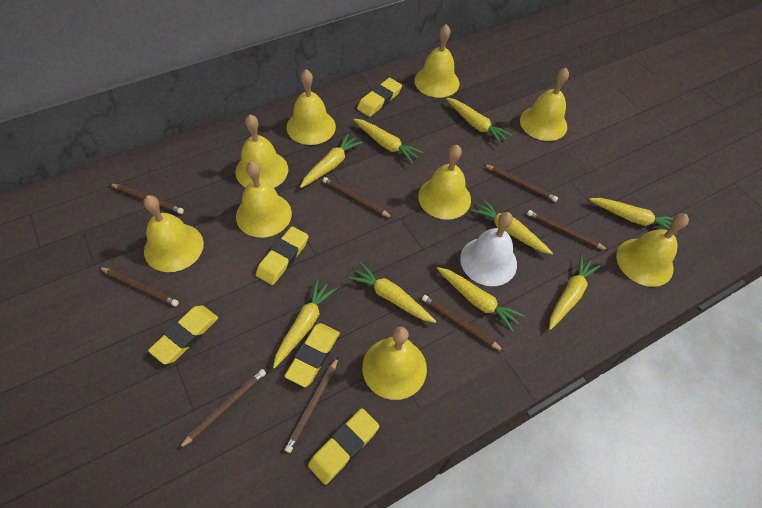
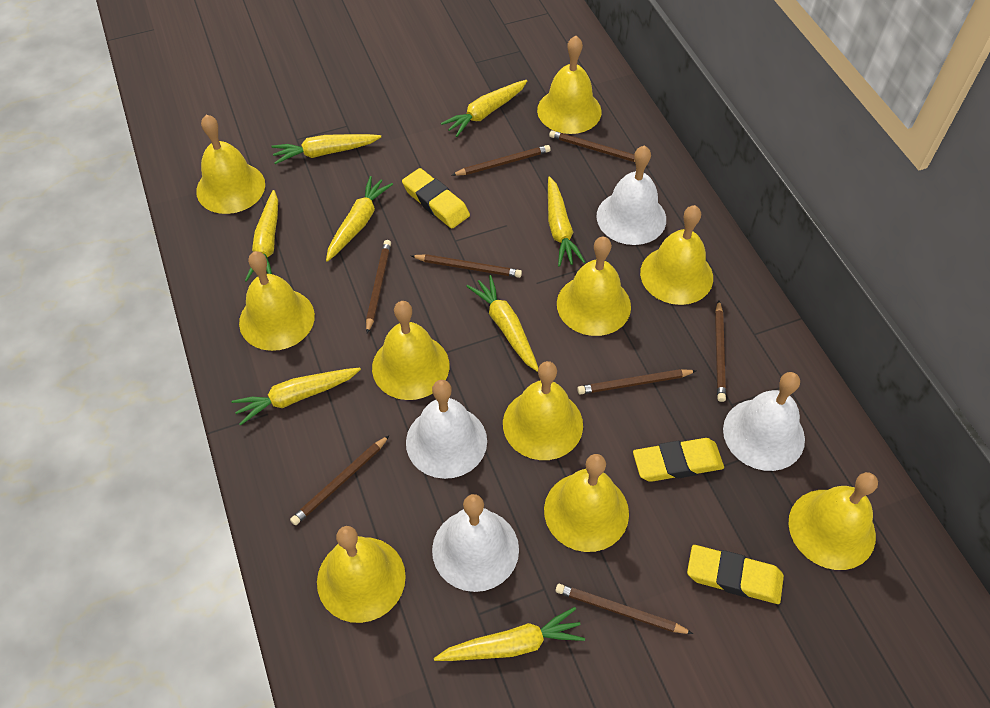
white bell: 1 -> 4
yellow bell: 9 -> 10
yellow carrot: 9 -> 8
yellow eraser: 5 -> 3

